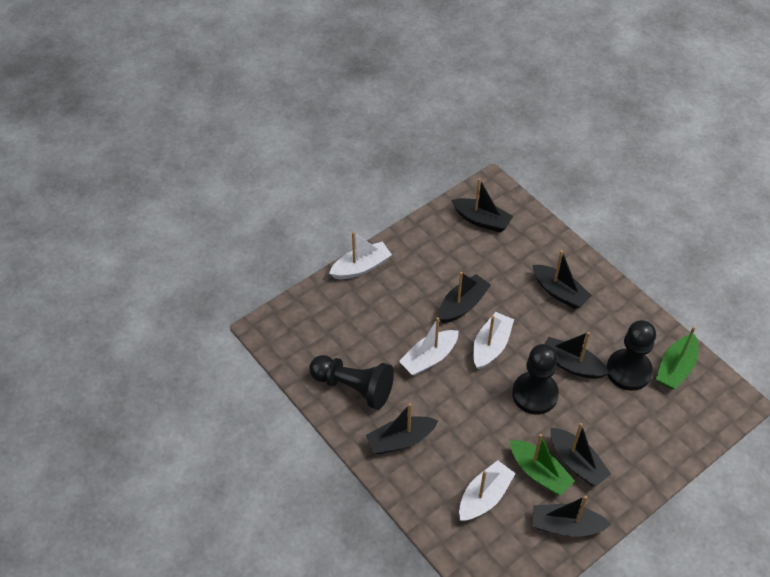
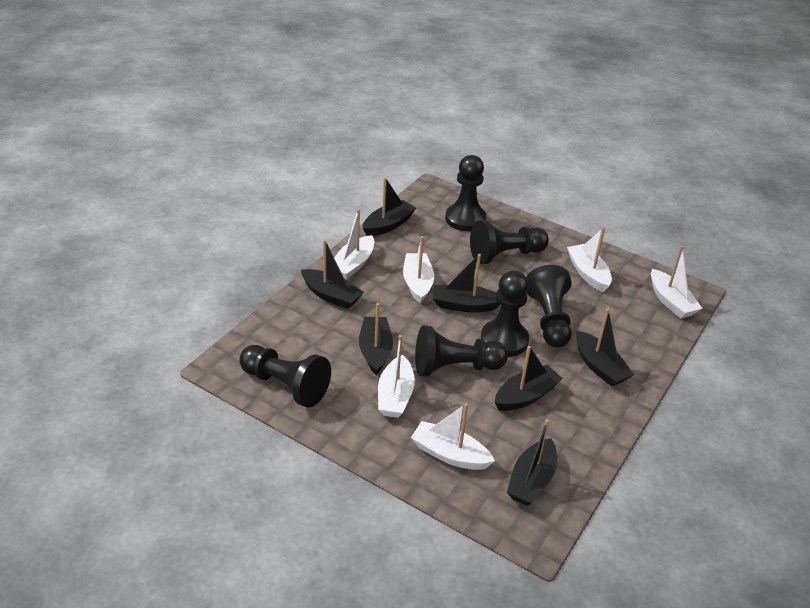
black pawn: 3 -> 6
green boat: 2 -> 0
white boat: 4 -> 6

